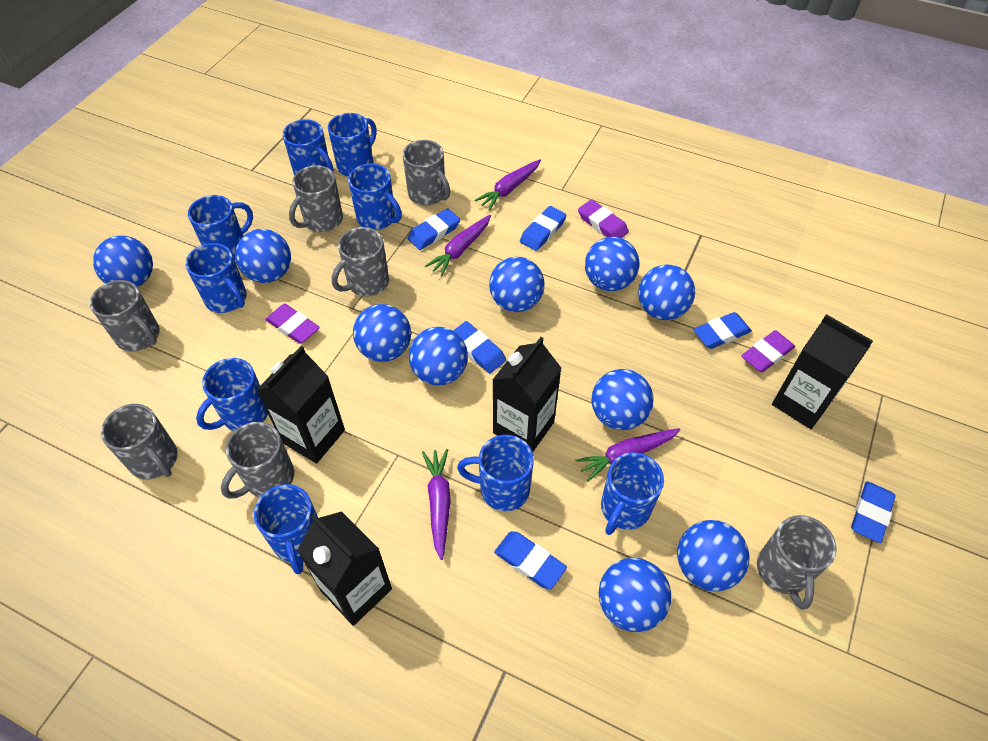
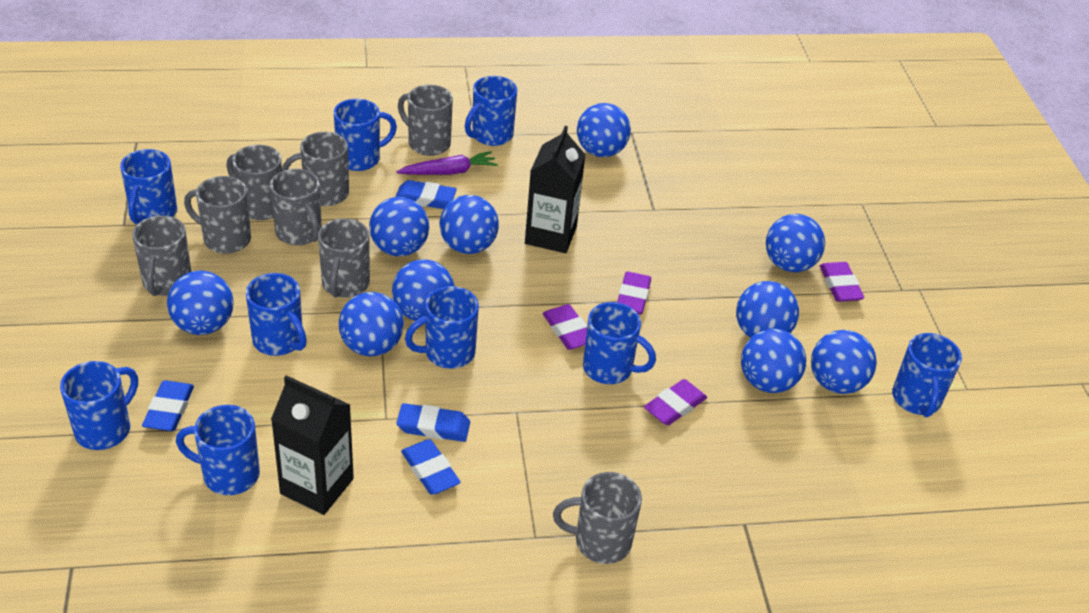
black carton: 4 -> 2
blue eraser: 6 -> 4
grey mug: 7 -> 8
purple carrot: 4 -> 1
purple eraser: 3 -> 4

